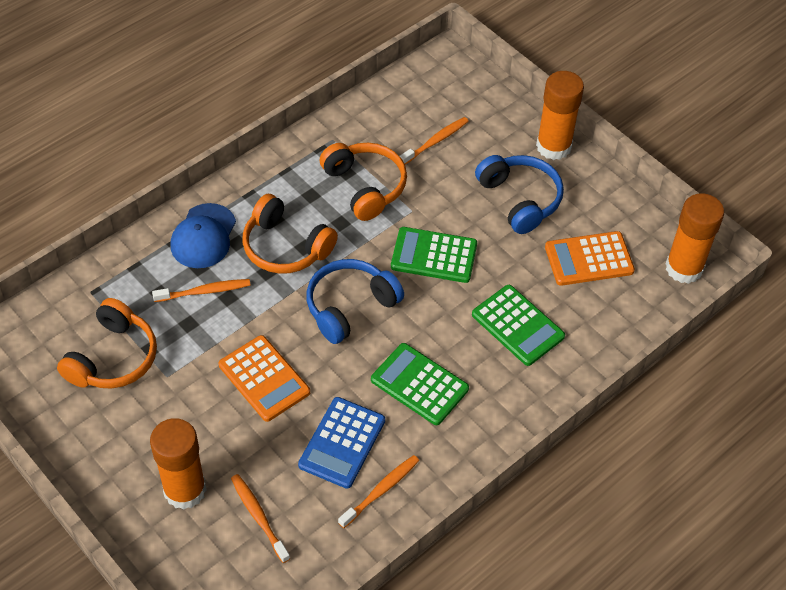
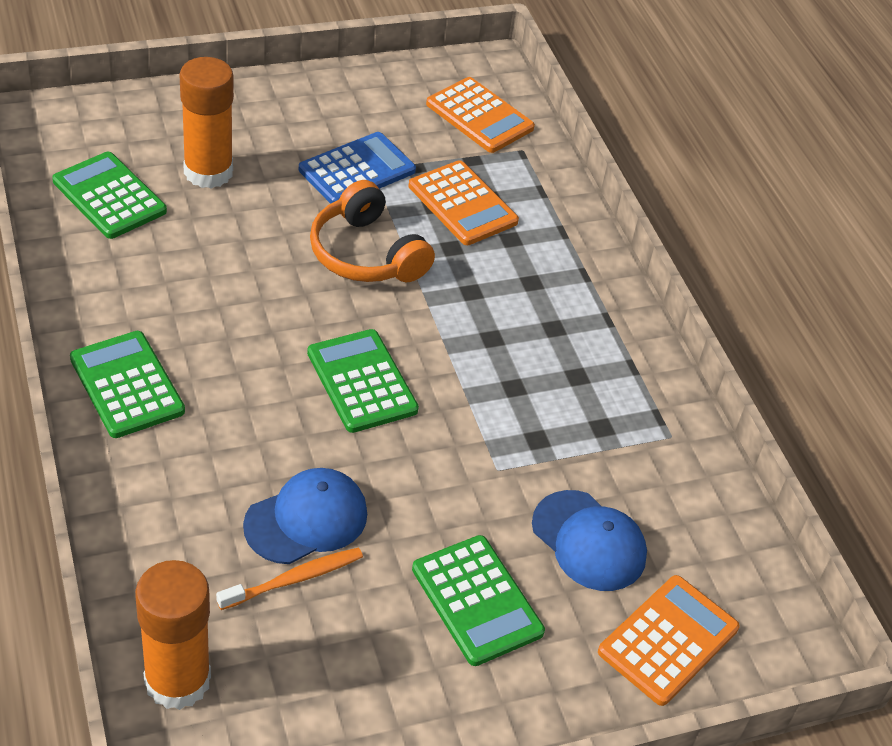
blue cap: 1 -> 2
blue headphones: 2 -> 0
green calculator: 3 -> 4
orange calculator: 2 -> 3
orange glue stick: 3 -> 2
orange headphones: 3 -> 1
orange toothbrush: 4 -> 1

